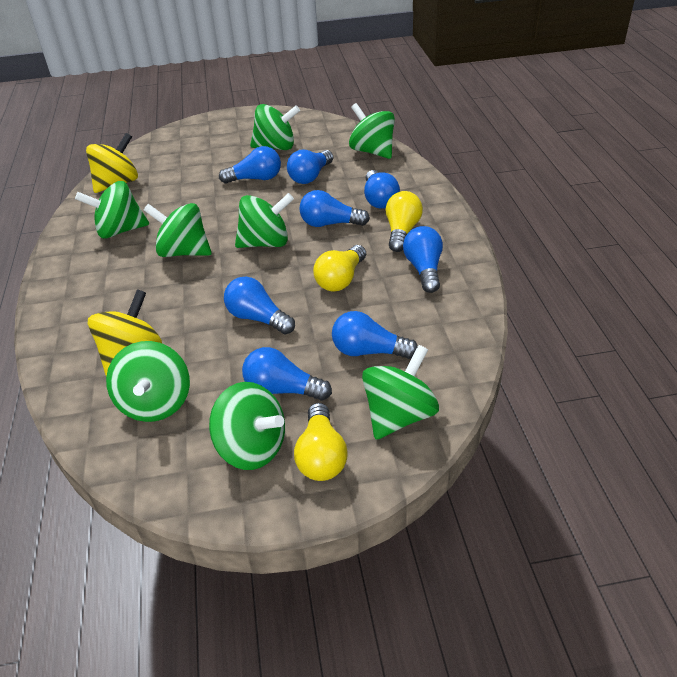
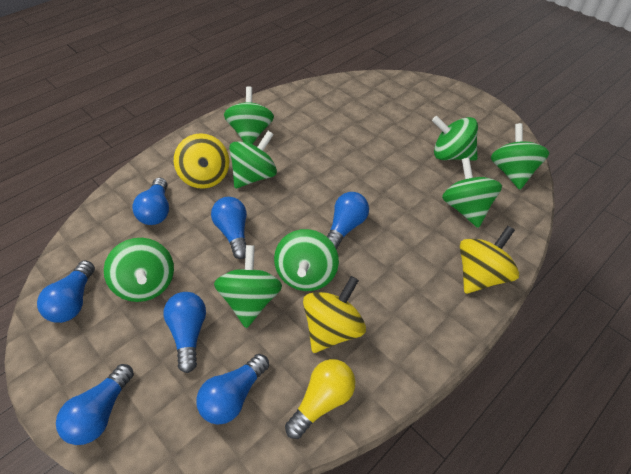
blue light bulb: 8 -> 7
yellow light bulb: 3 -> 1
yellow spinning top: 2 -> 3

